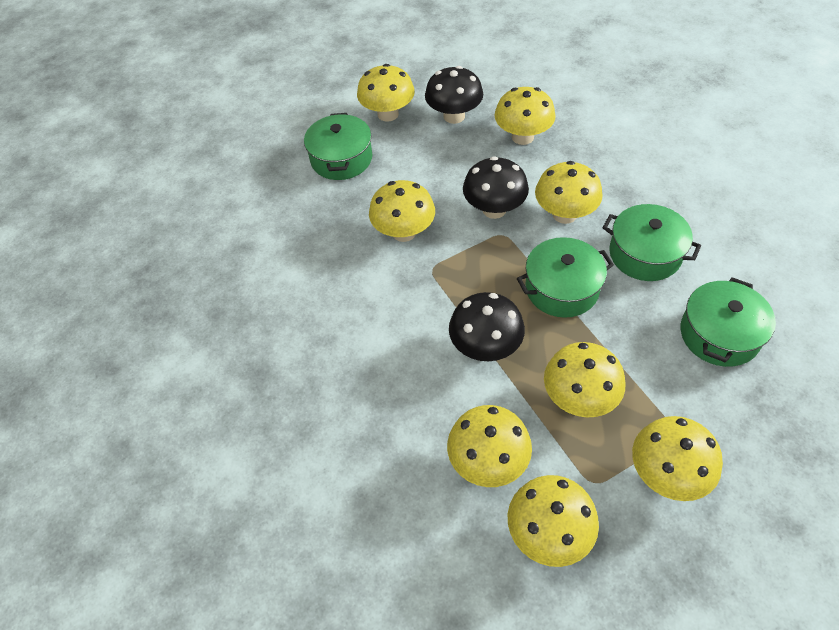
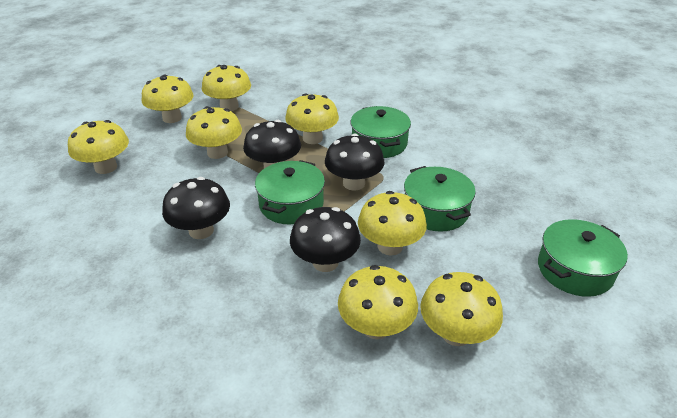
black mushroom: 3 -> 4

